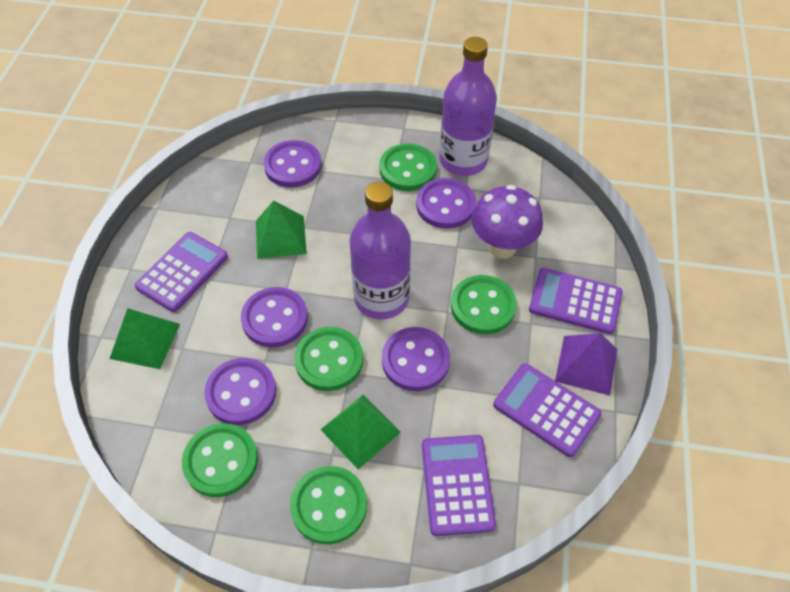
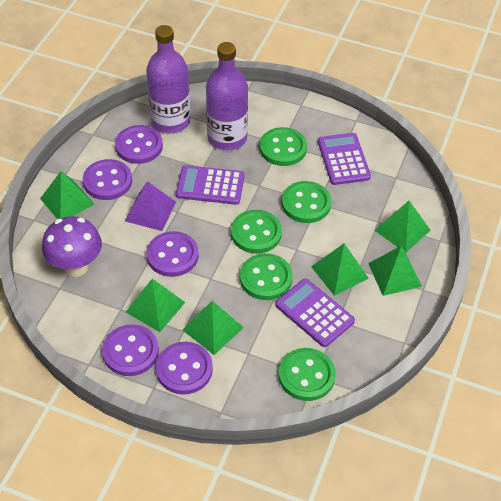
green pyramid: 3 -> 6
purple calculator: 4 -> 3

